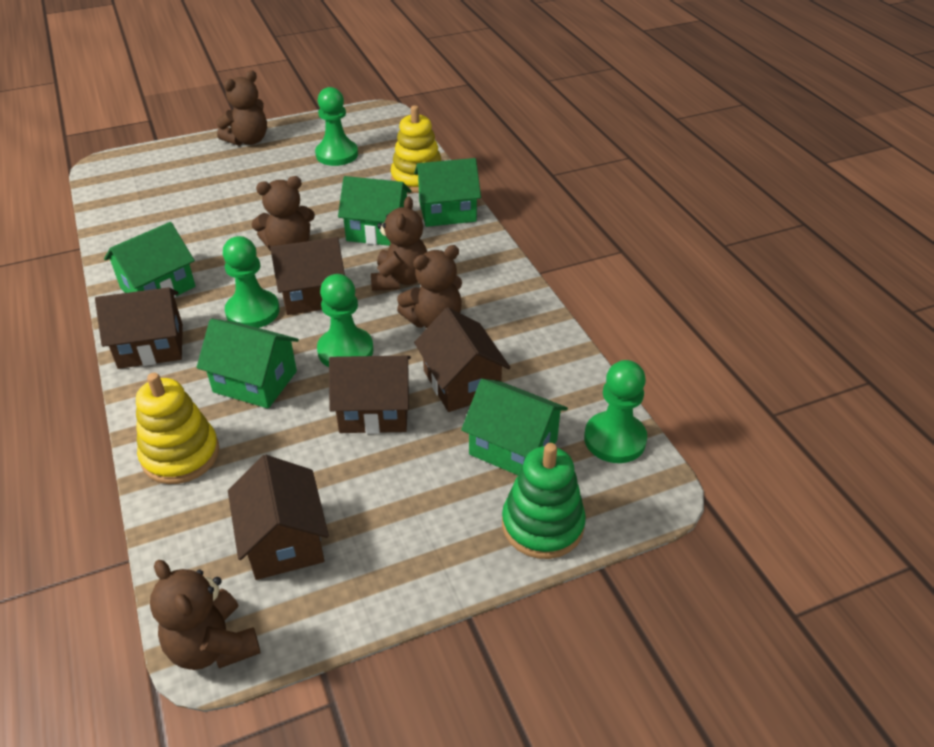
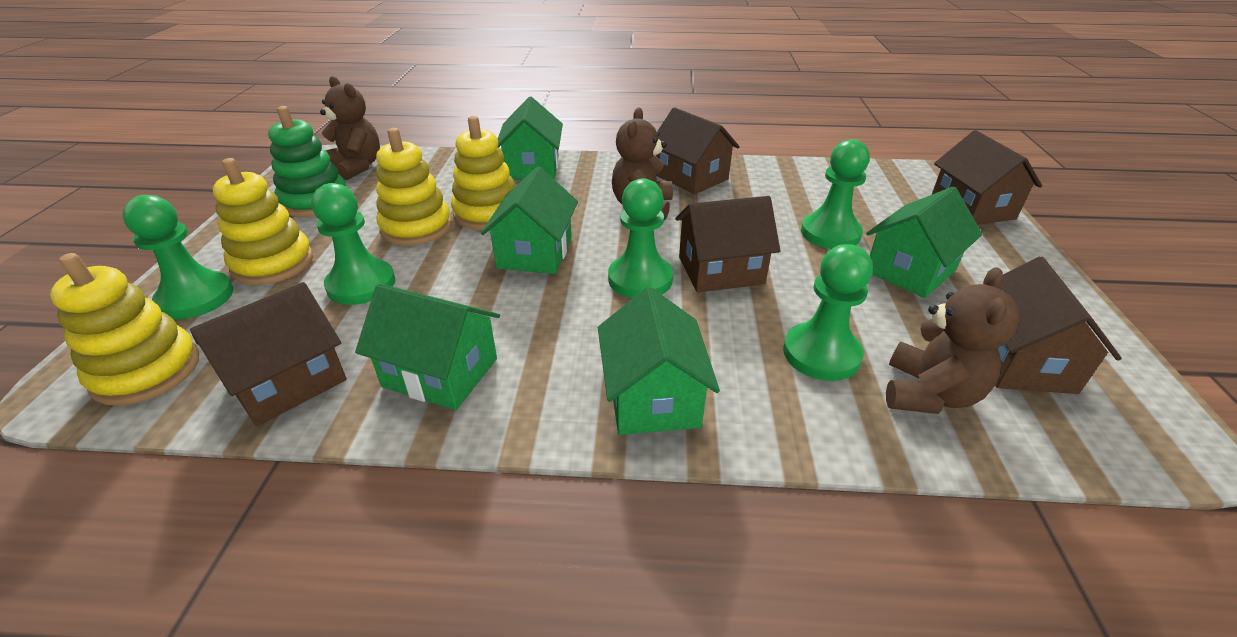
brown teddy bear: 5 -> 3
green pawn: 4 -> 5
yellow stacking toy: 2 -> 4

